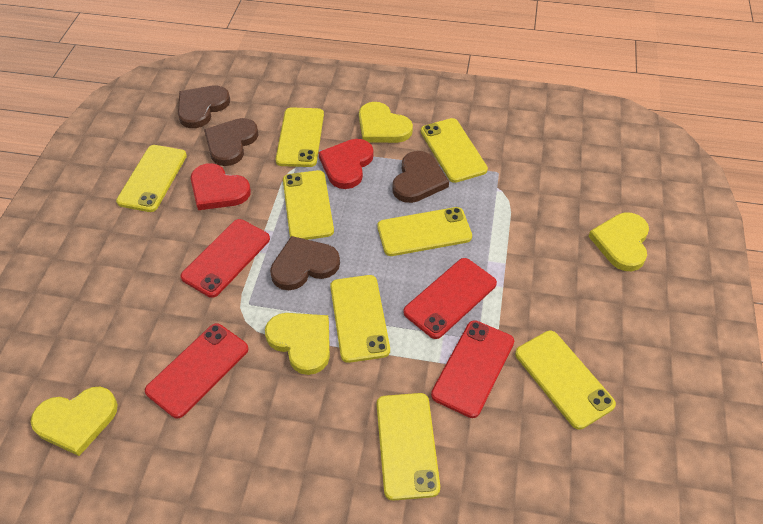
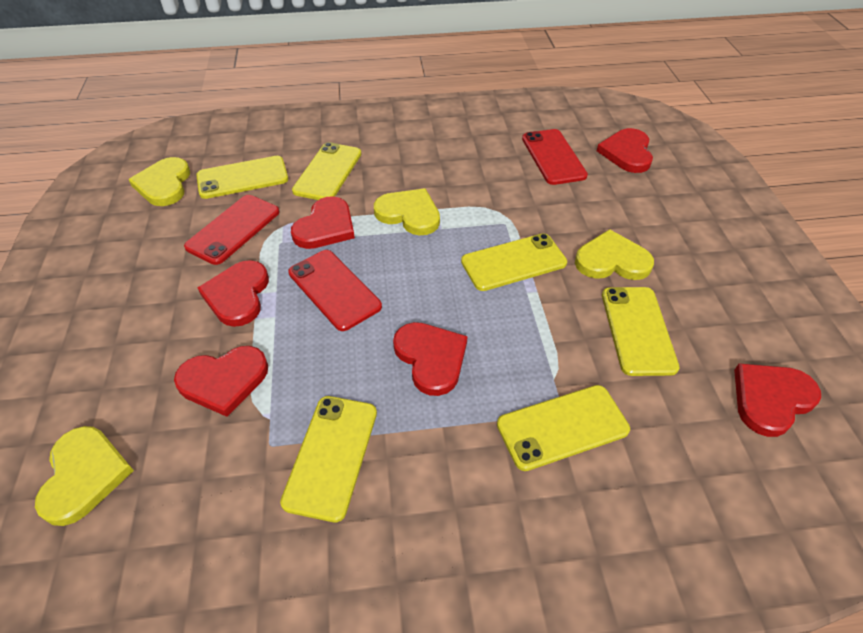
brown heart: 4 -> 0
red heart: 2 -> 6
red phone: 4 -> 3
yellow phone: 8 -> 6

